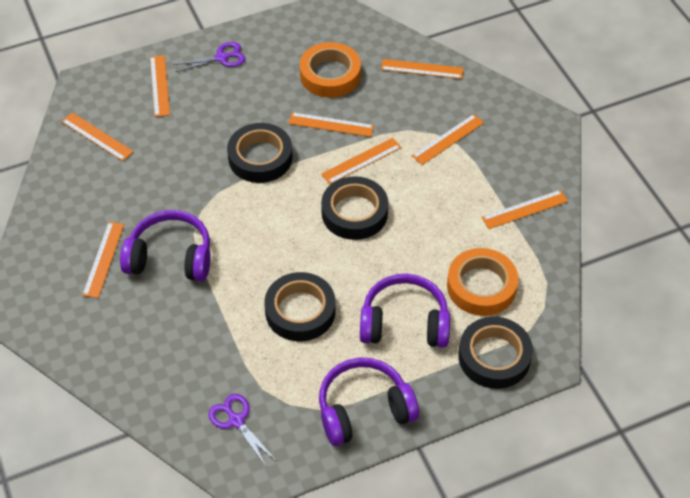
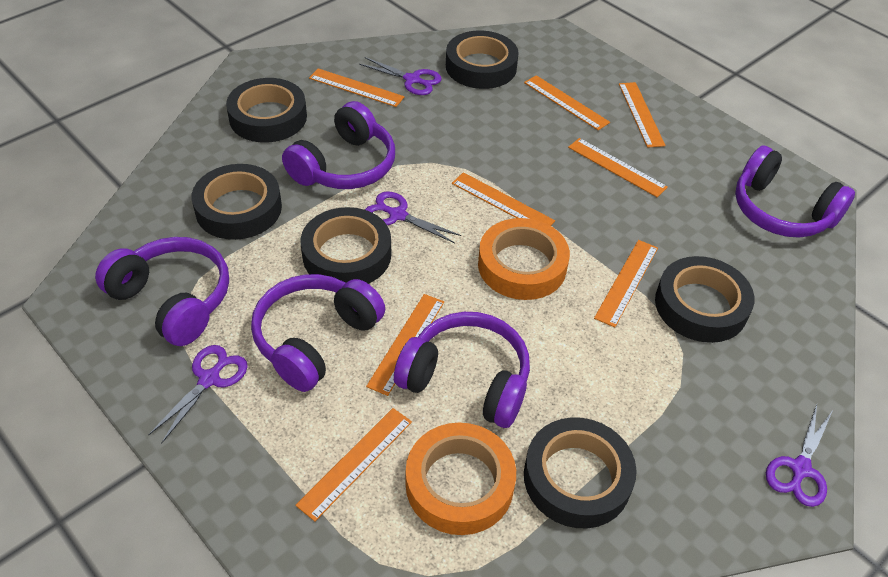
black tape: 4 -> 6
purple headphones: 3 -> 5
purple scissors: 2 -> 4

